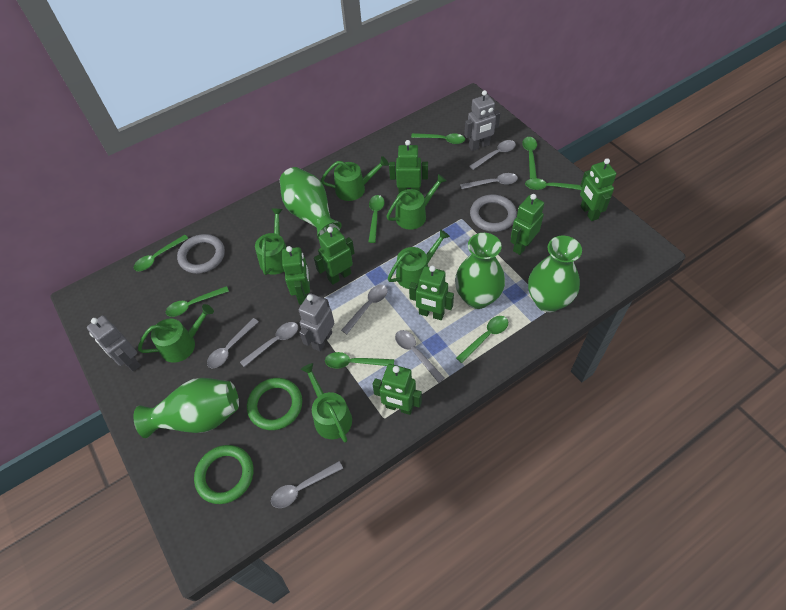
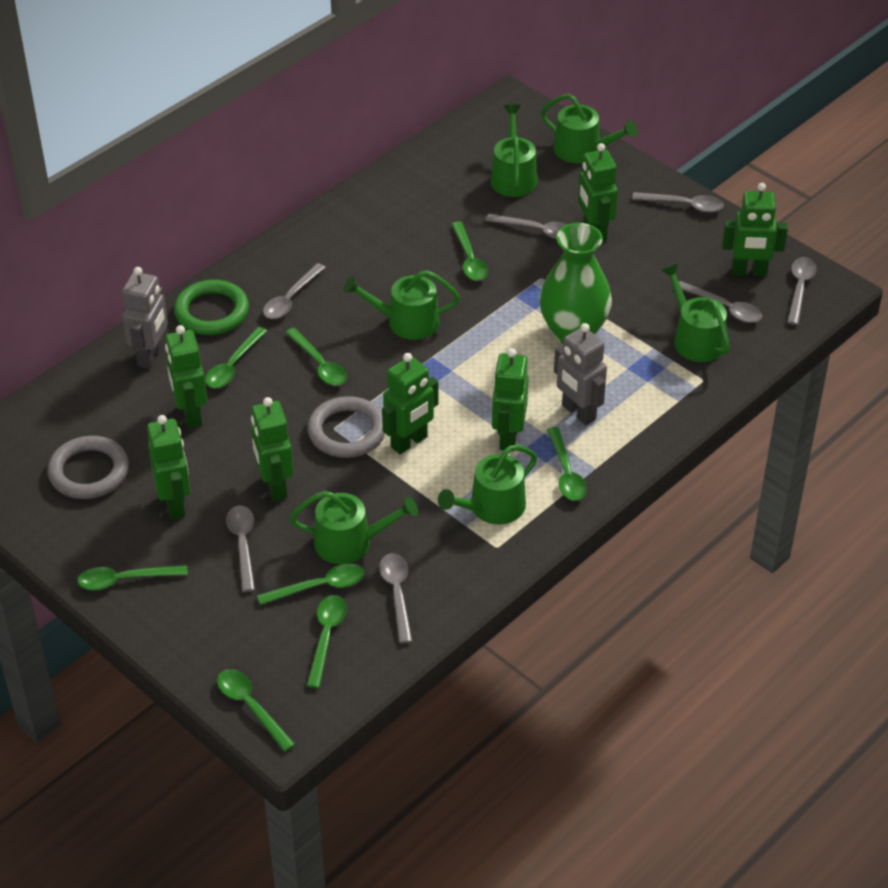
green ring: 2 -> 1
green vase: 4 -> 1
grey robot: 3 -> 2

